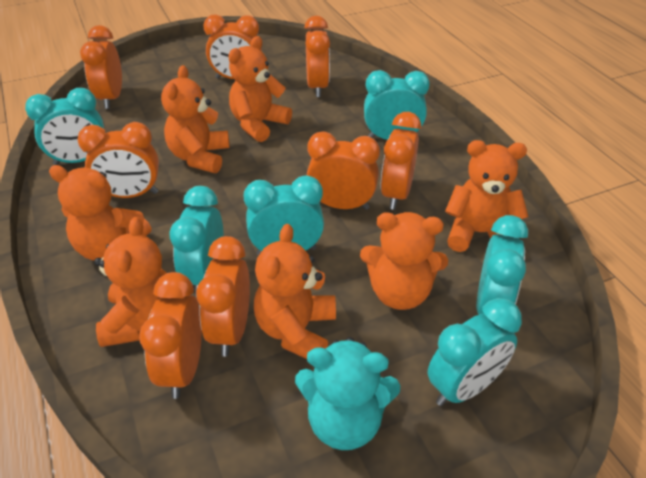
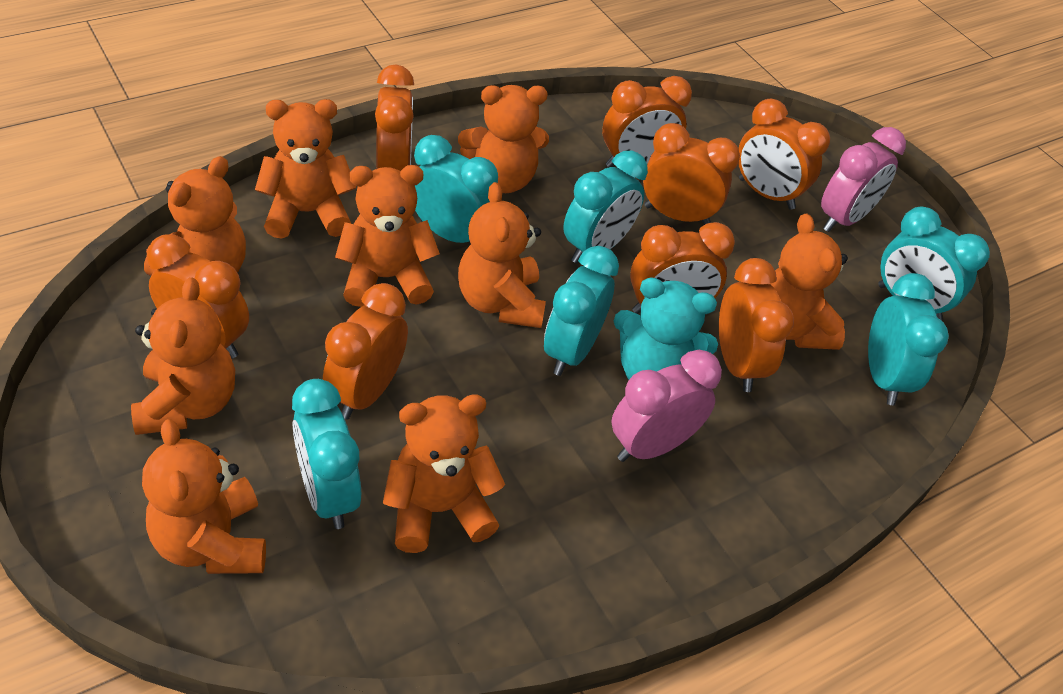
orange teddy bear: 7 -> 9
pink clock: 0 -> 2

